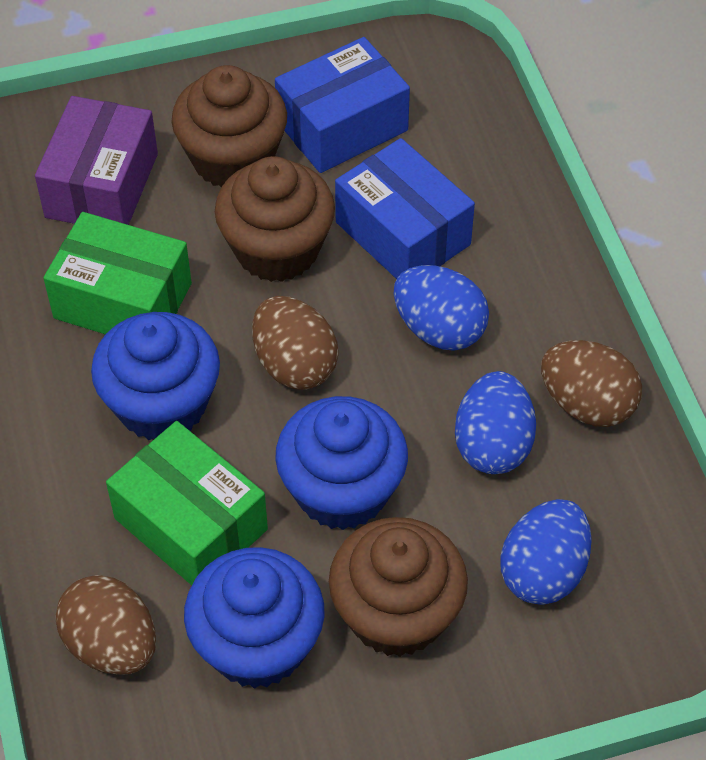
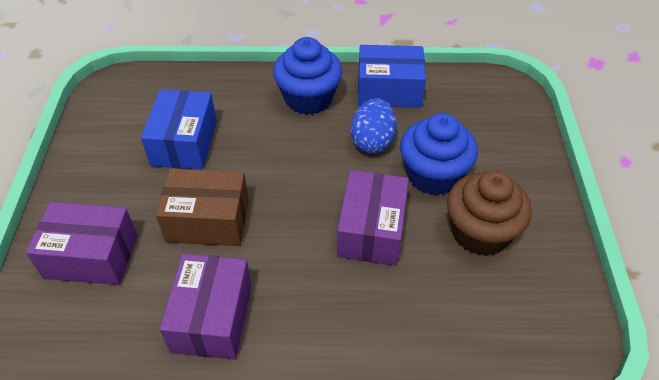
blue cupcake: 3 -> 2
blue egg: 3 -> 1
brown box: 0 -> 1
brown cupcake: 3 -> 1
brown egg: 3 -> 0
green box: 2 -> 0
purple box: 1 -> 3

